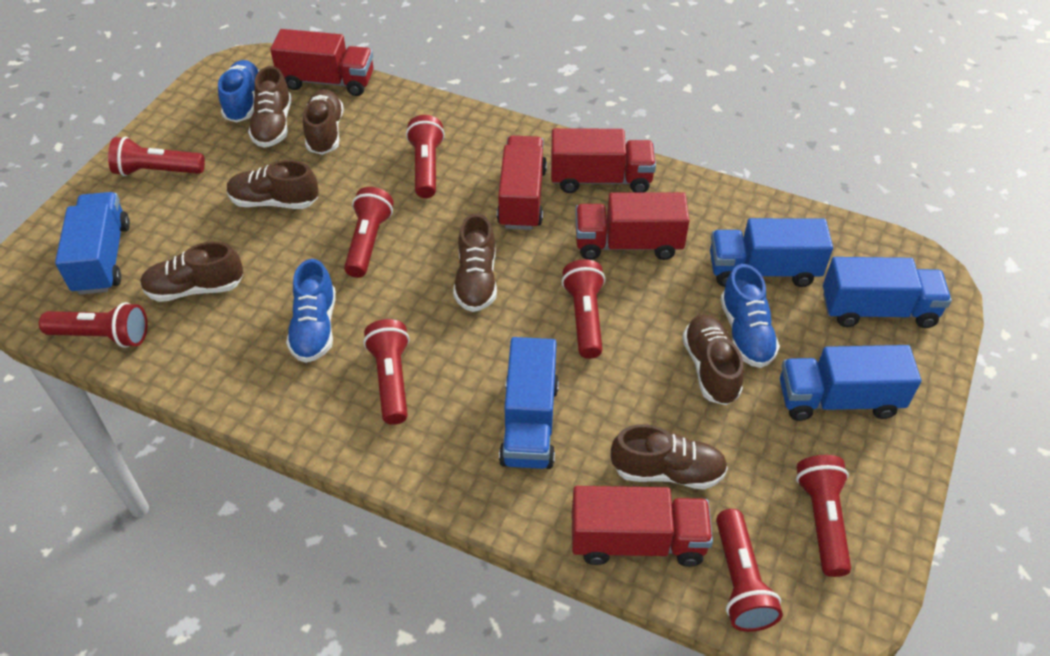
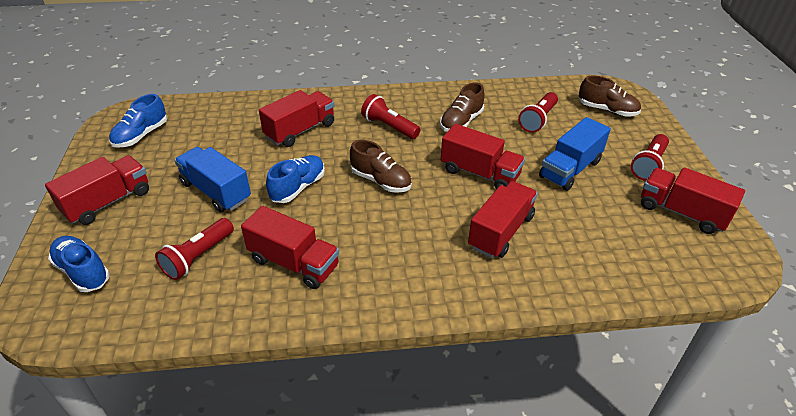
blue truck: 5 -> 2
brown shoe: 7 -> 3
red flashlight: 8 -> 4
red truck: 5 -> 6

